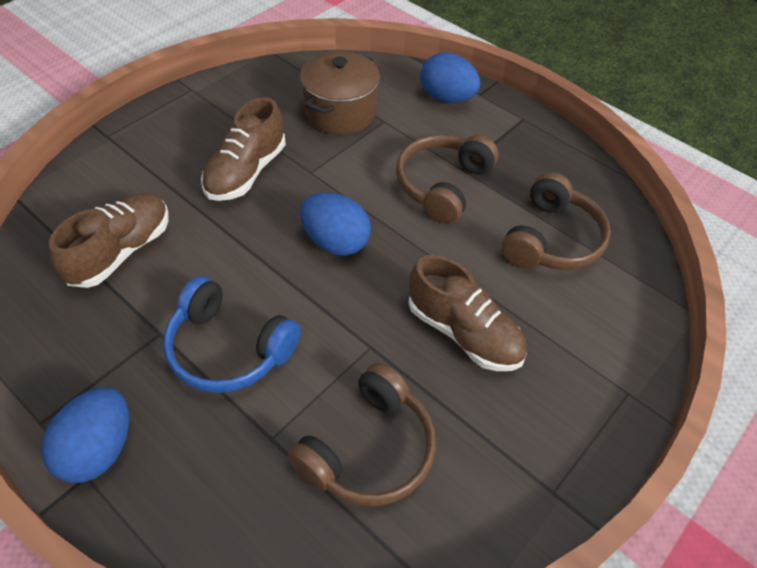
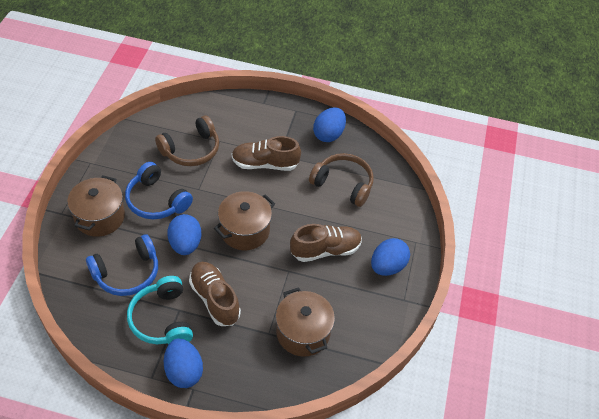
blue egg: 3 -> 4
blue headphones: 1 -> 2
brown headphones: 3 -> 2
brown pot: 1 -> 3
turquoise headphones: 0 -> 1

